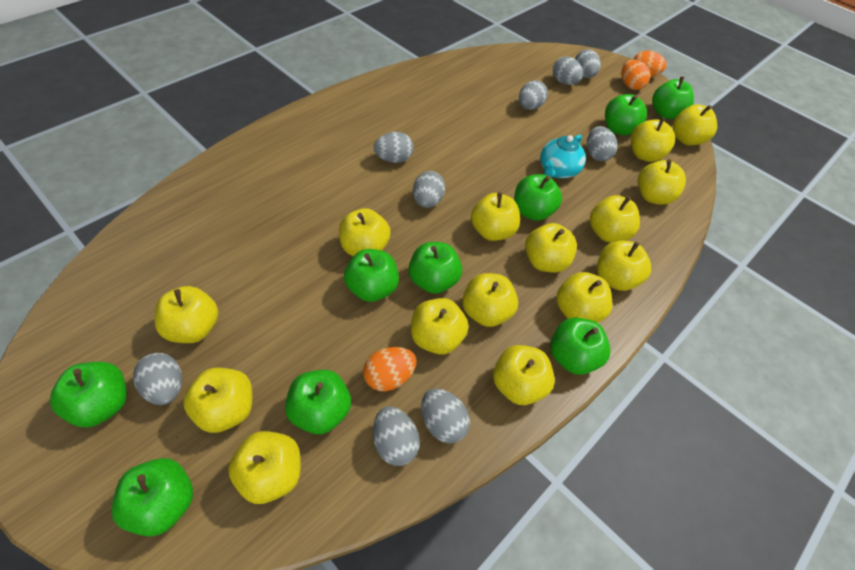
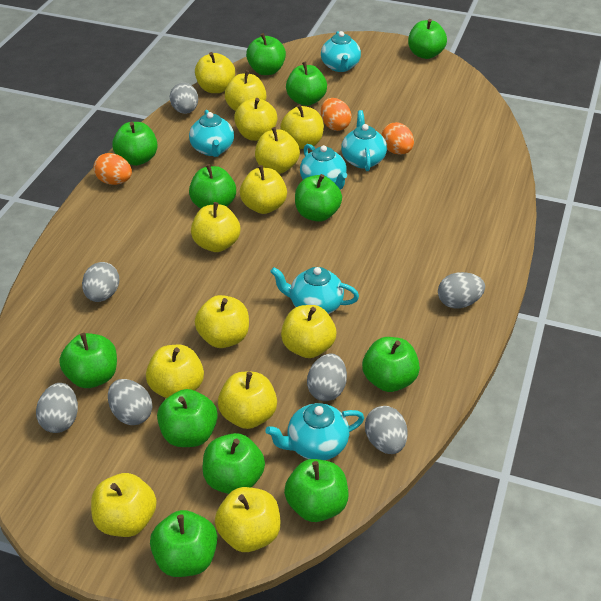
green apple: 9 -> 12
grey egg: 9 -> 7
turquoise teapot: 1 -> 6
yellow apple: 15 -> 13

